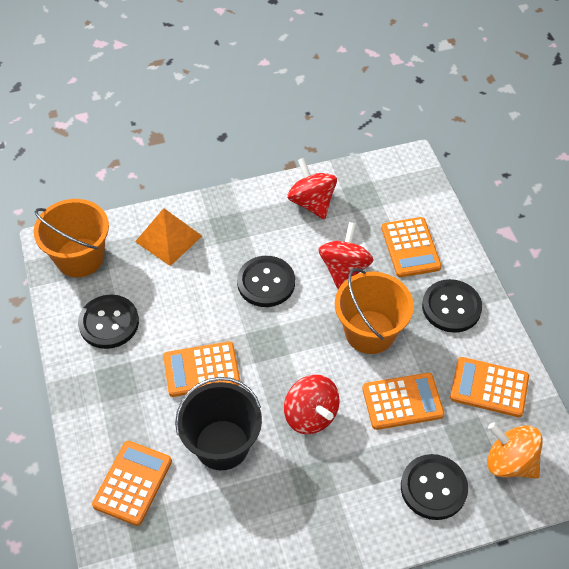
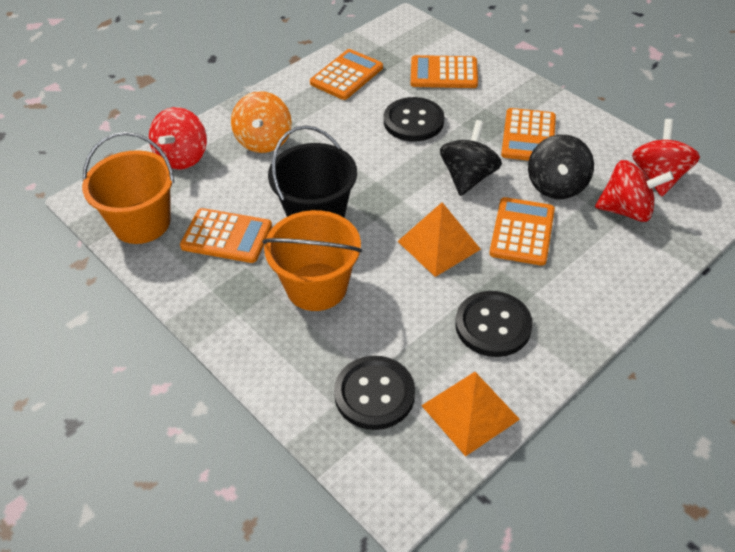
black button: 4 -> 3
black spinning top: 0 -> 2
orange pyramid: 1 -> 2

